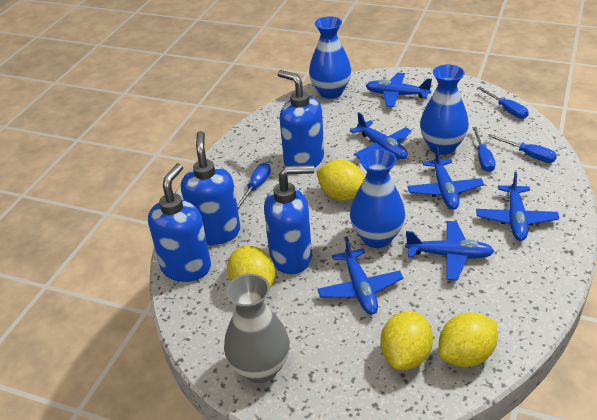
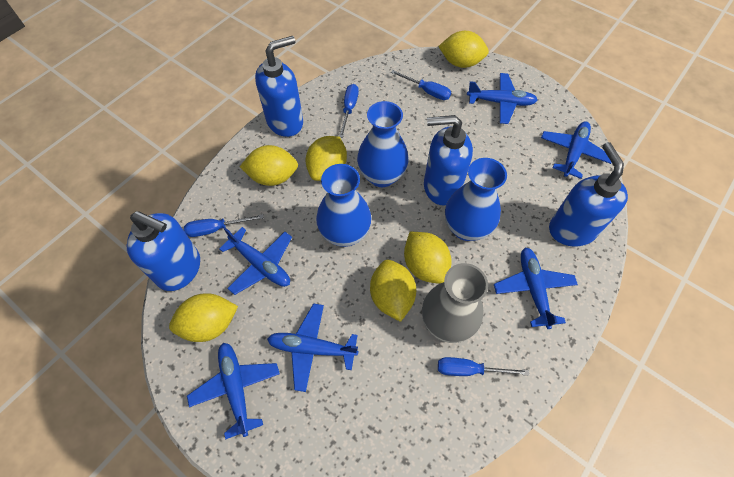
yellow lemon: 4 -> 6

